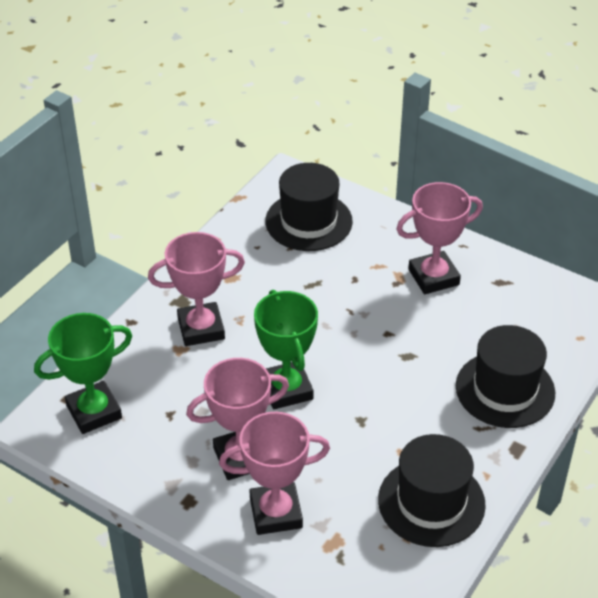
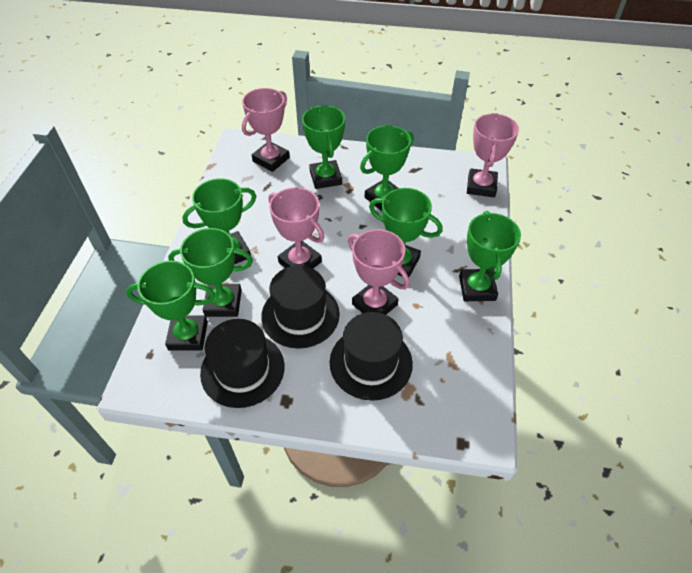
green trophy: 2 -> 7

